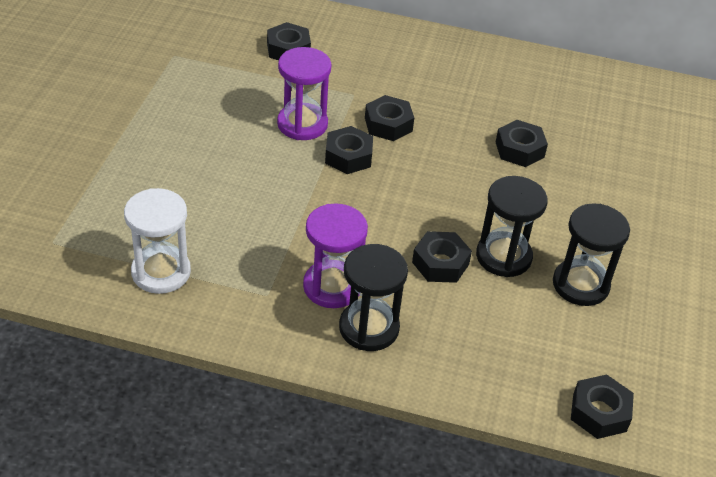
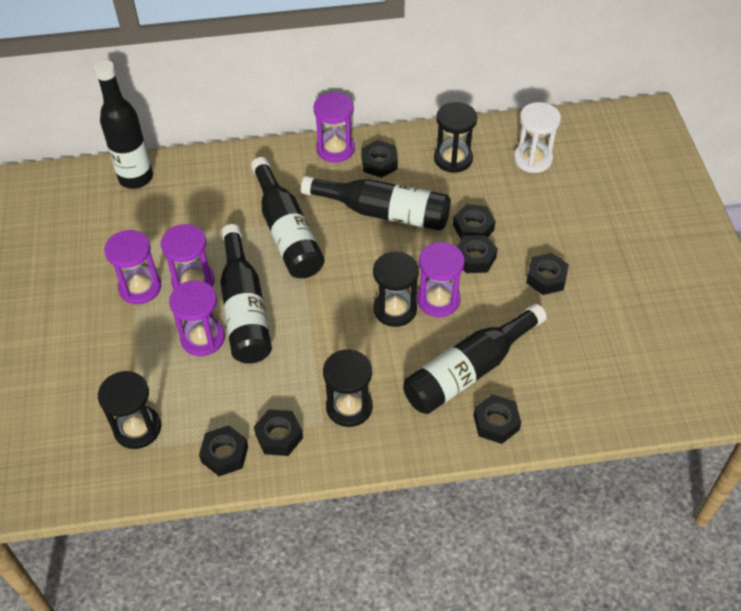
black bottle: 0 -> 5
black hourglass: 3 -> 4
black nut: 6 -> 7
purple hourglass: 2 -> 5

